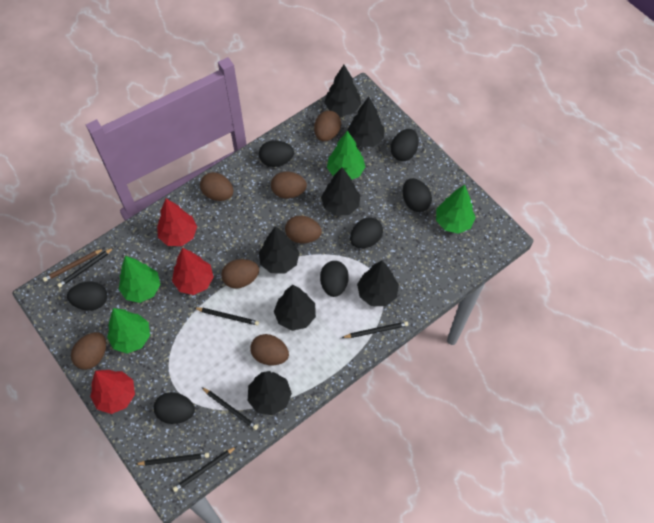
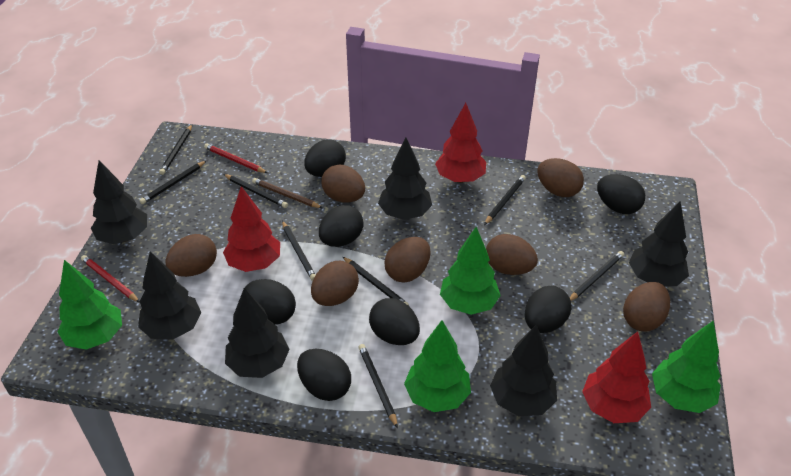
black pencil: 6 -> 8
black tree: 7 -> 6
red pencil: 0 -> 2

